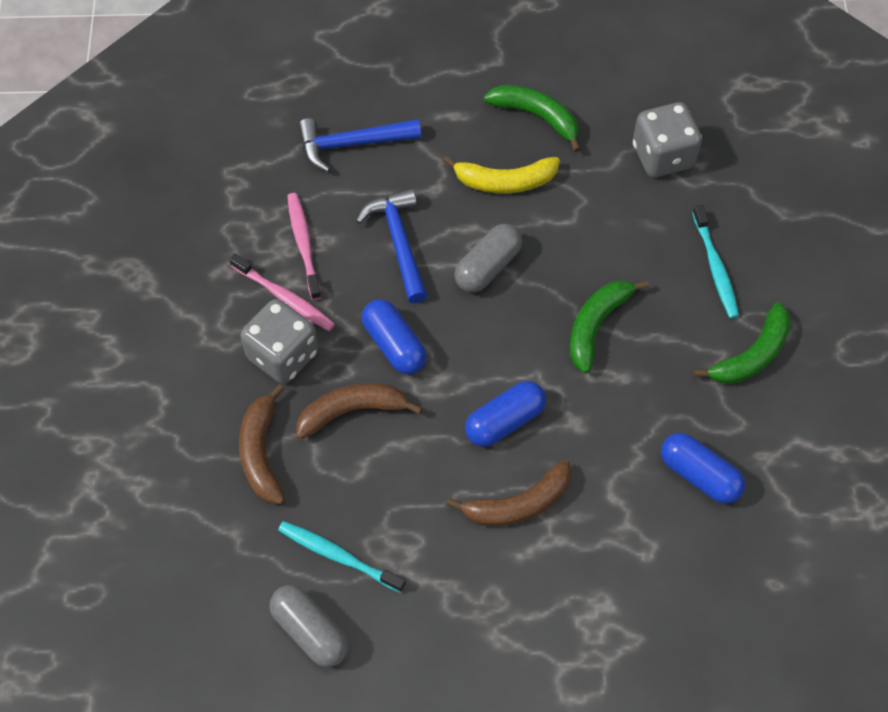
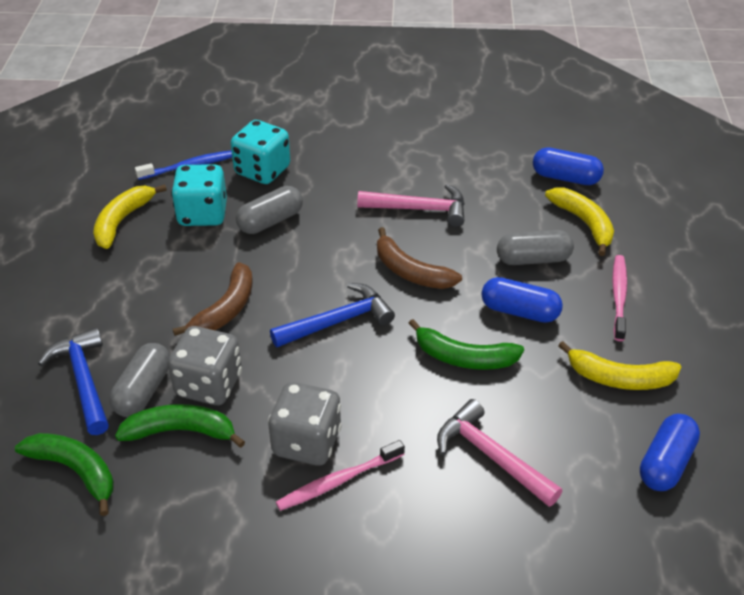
blue toothbrush: 0 -> 1
brown banana: 3 -> 2
grey capsule: 2 -> 3
pink hammer: 0 -> 2
turquoise dice: 0 -> 2
turquoise toothbrush: 2 -> 0
yellow banana: 1 -> 3

